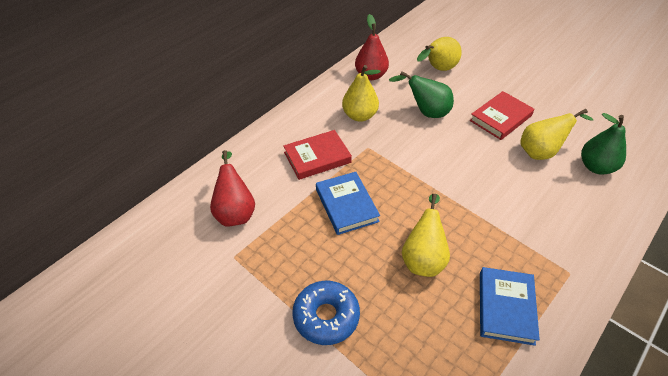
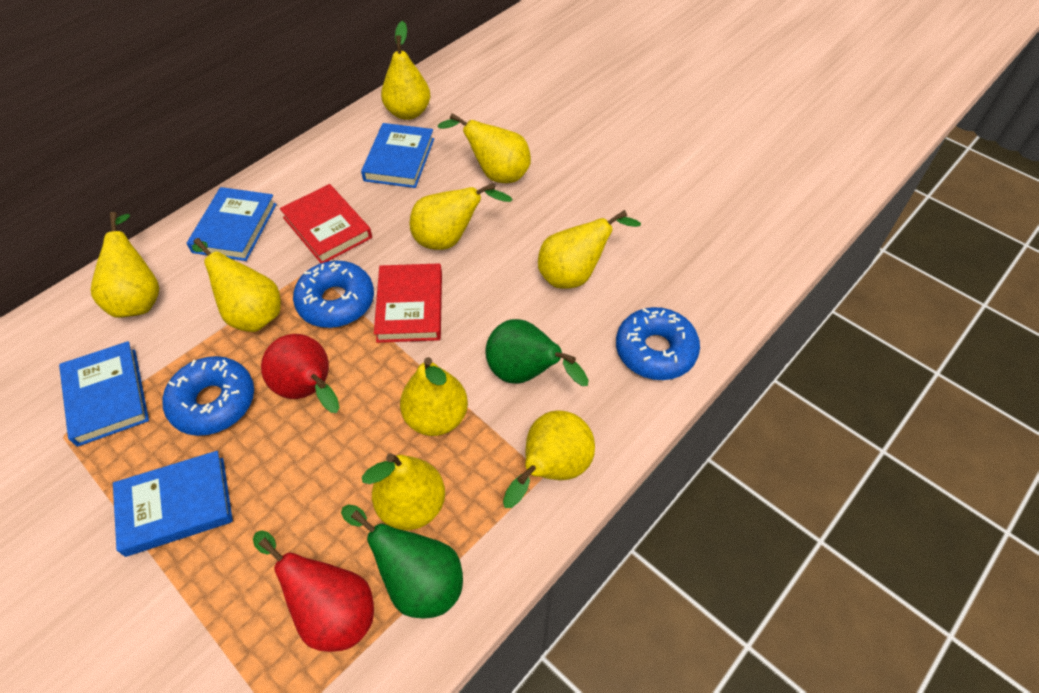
blue book: 2 -> 4
blue donut: 1 -> 3
yellow pear: 4 -> 9

